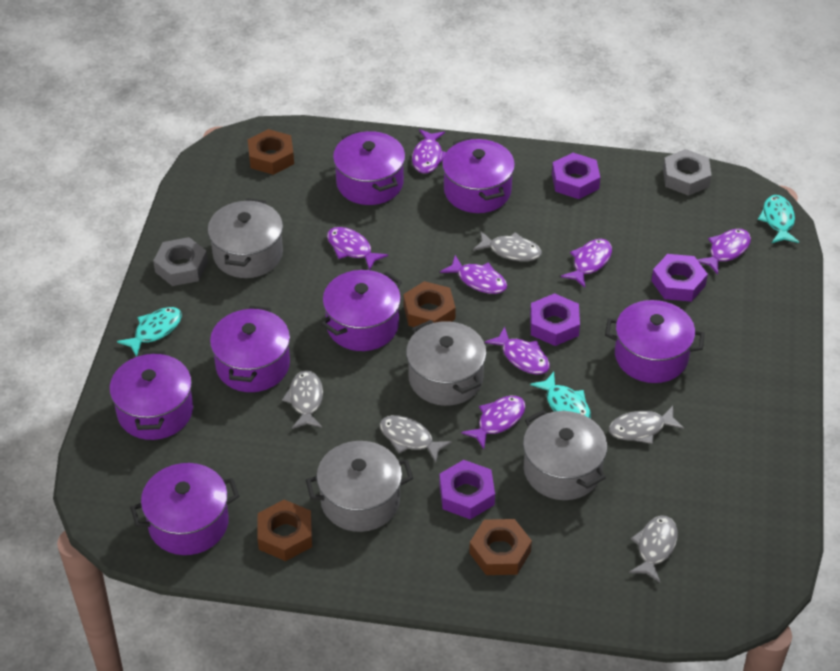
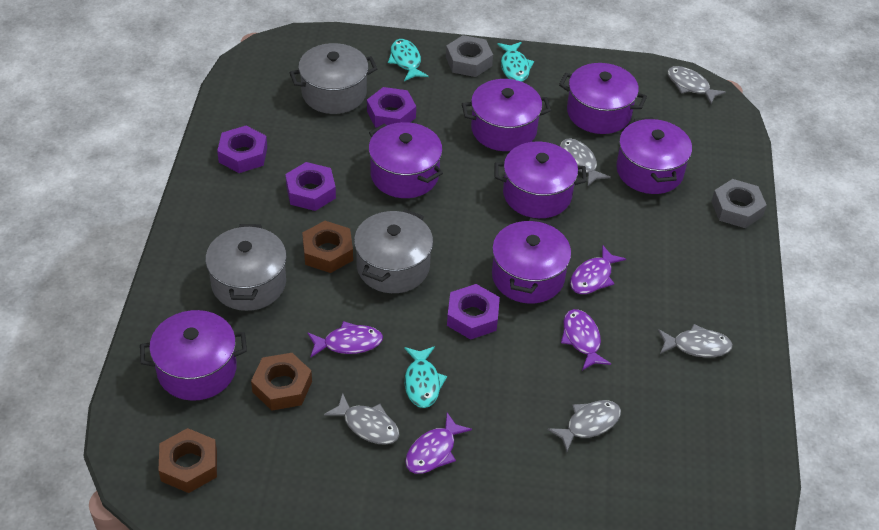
brown nut: 4 -> 3
grey pot: 4 -> 3
purple fish: 7 -> 4

